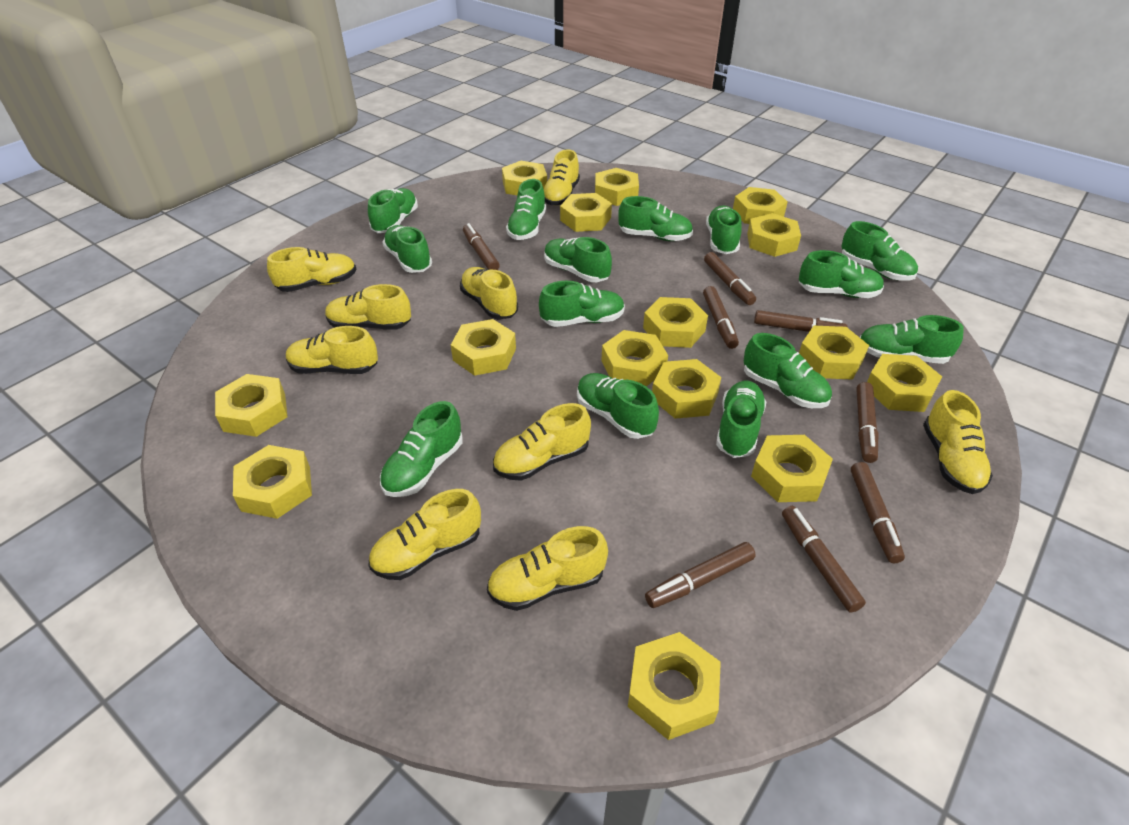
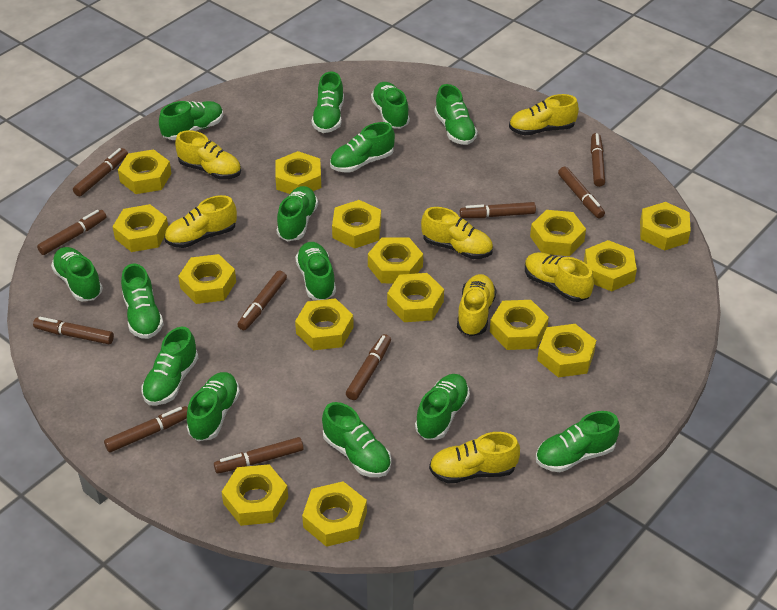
brown marker: 8 -> 10
yellow shoe: 9 -> 7

